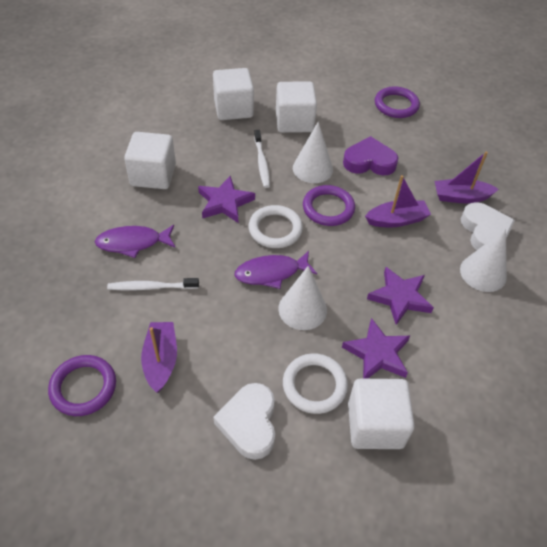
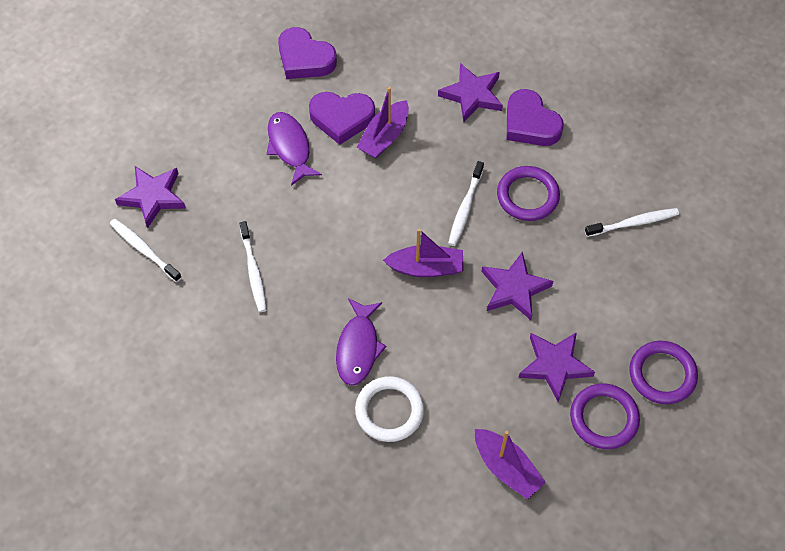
purple heart: 1 -> 3
purple star: 3 -> 4
white cone: 3 -> 0
white cube: 4 -> 0
white heart: 2 -> 0
white ring: 2 -> 1
white toothbrush: 2 -> 4

